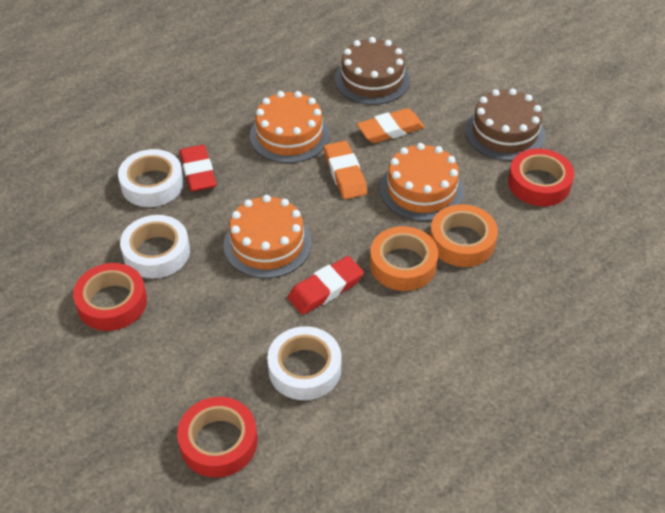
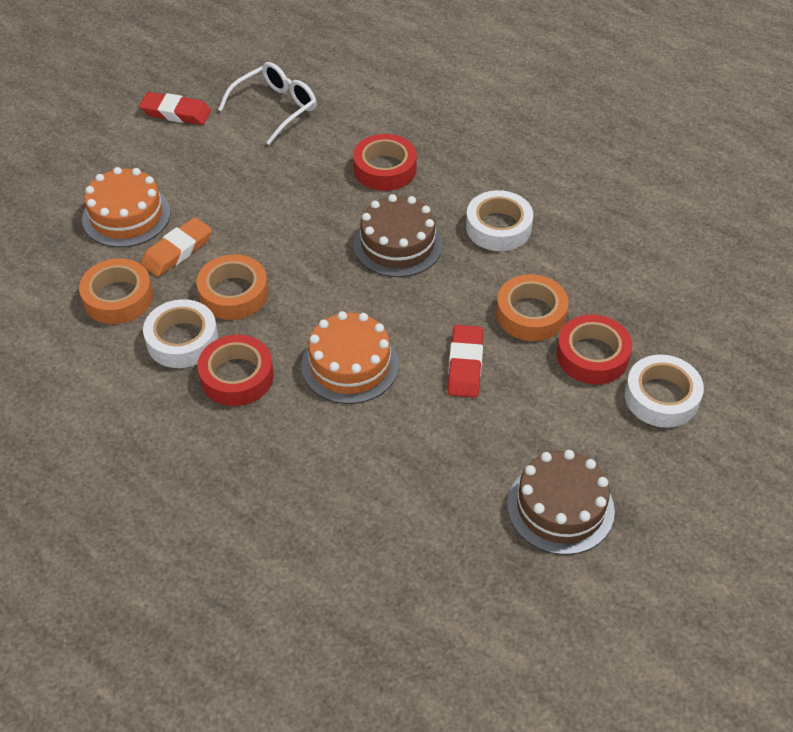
orange cake: 3 -> 2
orange eraser: 2 -> 1
orange tape: 2 -> 3
white glasses: 0 -> 1

